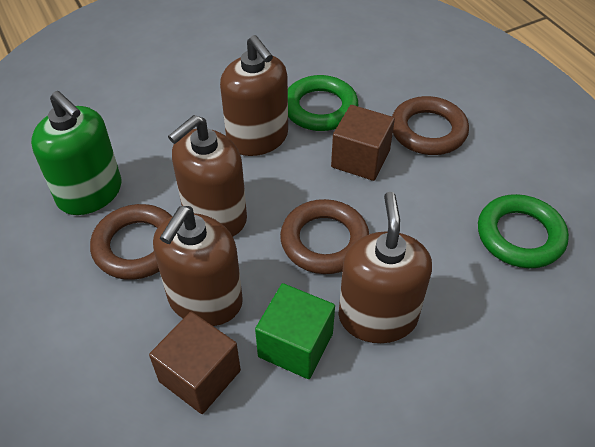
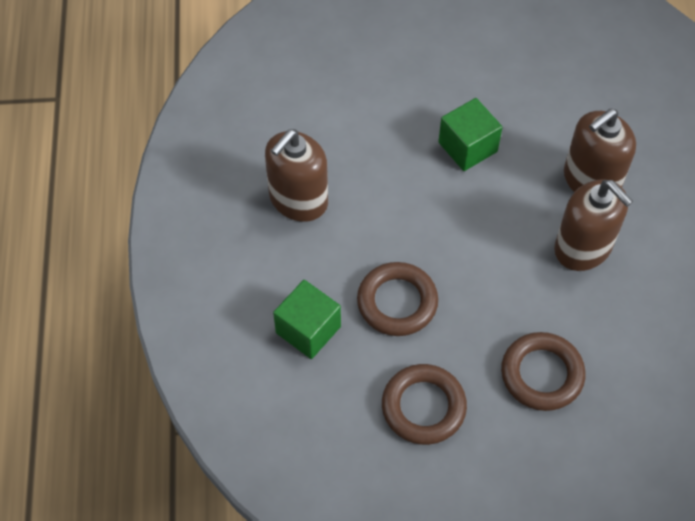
brown cube: 2 -> 0
brown soap dispenser: 4 -> 3
green cube: 1 -> 2
green ring: 2 -> 0
green soap dispenser: 1 -> 0

